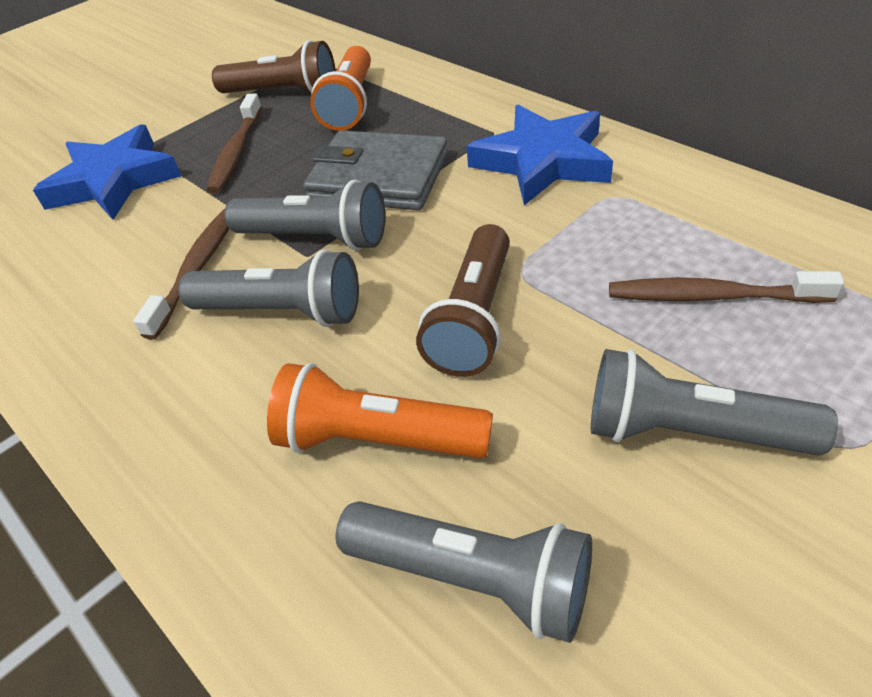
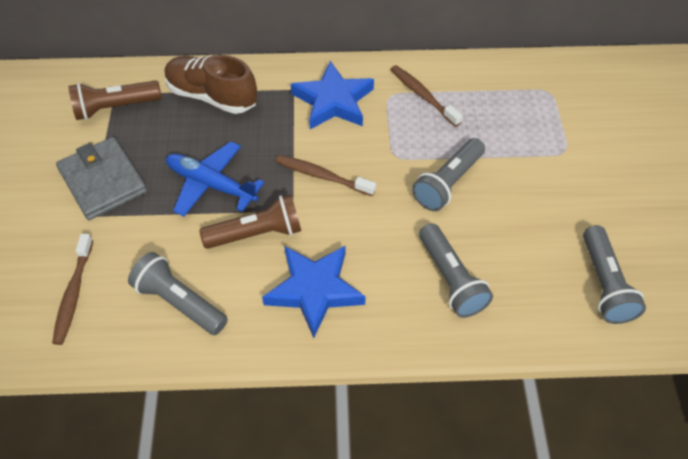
blue plane: 0 -> 1
brown shoe: 0 -> 1
orange flashlight: 2 -> 0

